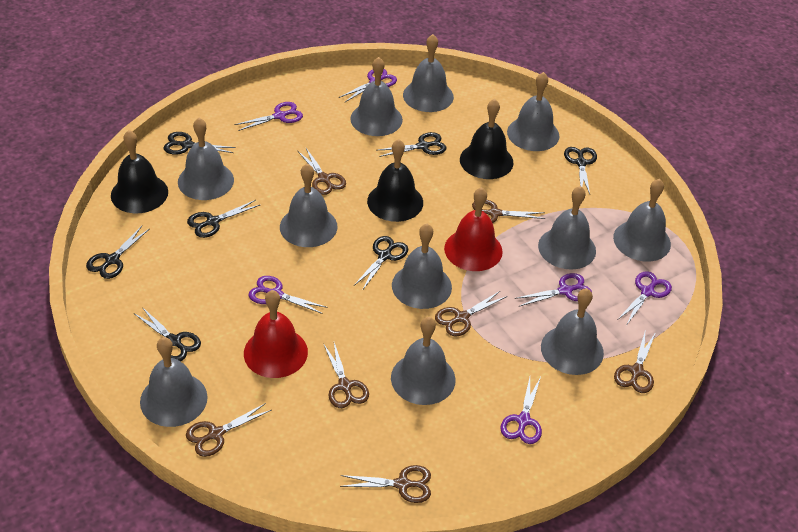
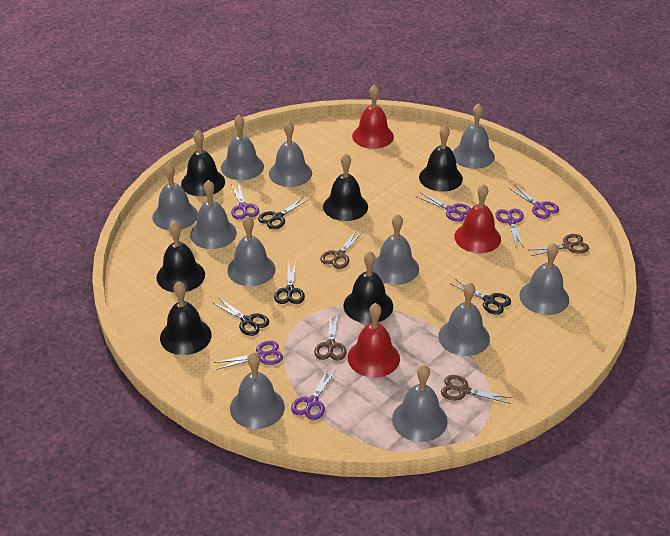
black bell: 3 -> 6
black scissors: 7 -> 4
brown scissors: 7 -> 4
red bell: 2 -> 3

